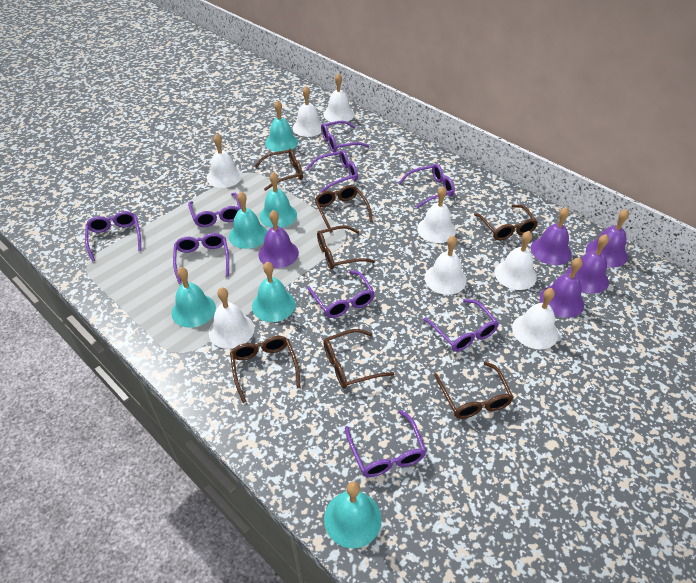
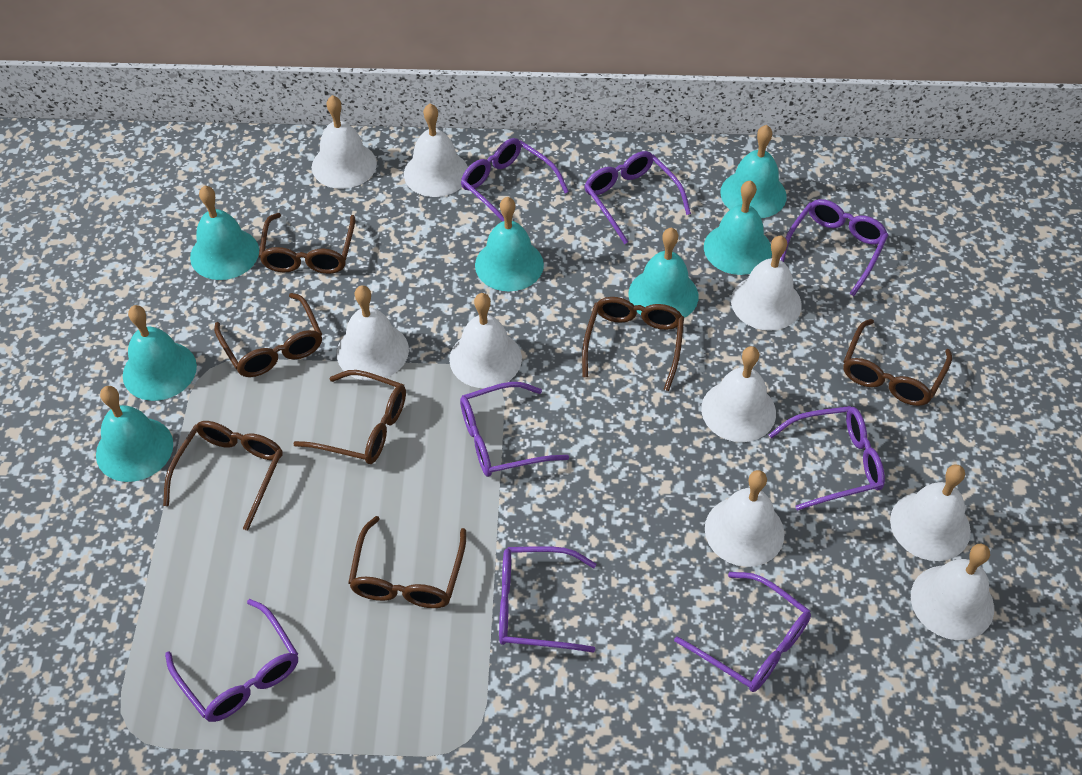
purple bell: 5 -> 0
purple glasses: 9 -> 8
turquoise bell: 6 -> 7
white bell: 8 -> 9

